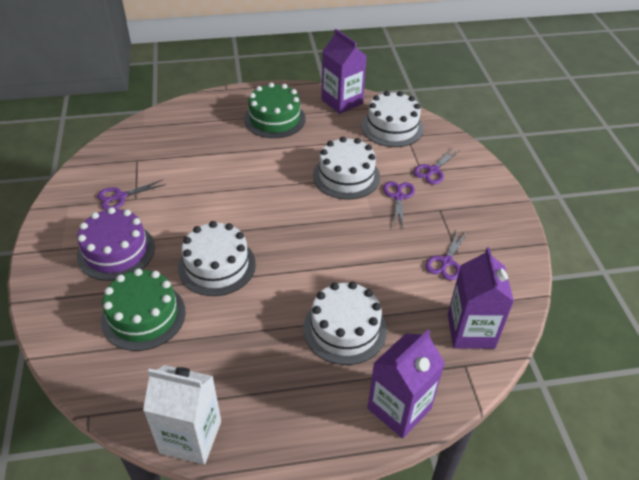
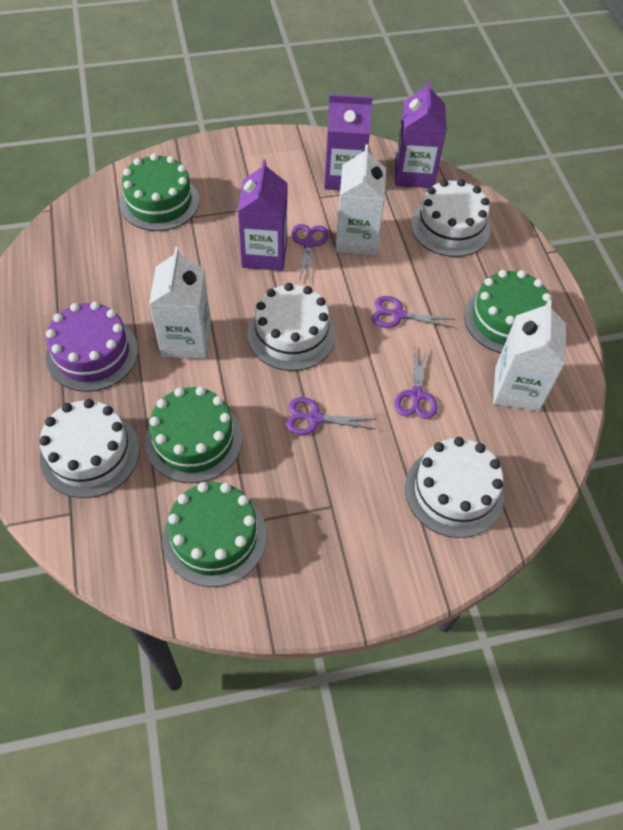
green cake: 2 -> 4
white carton: 1 -> 3

